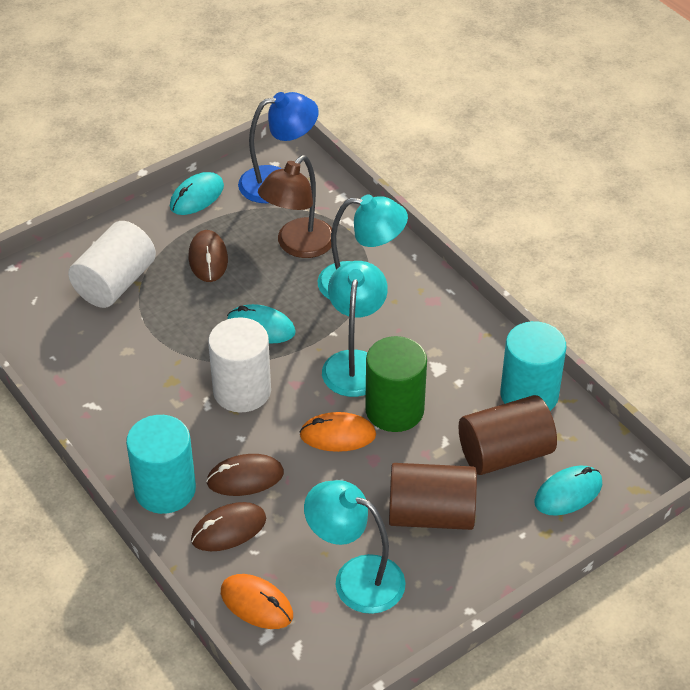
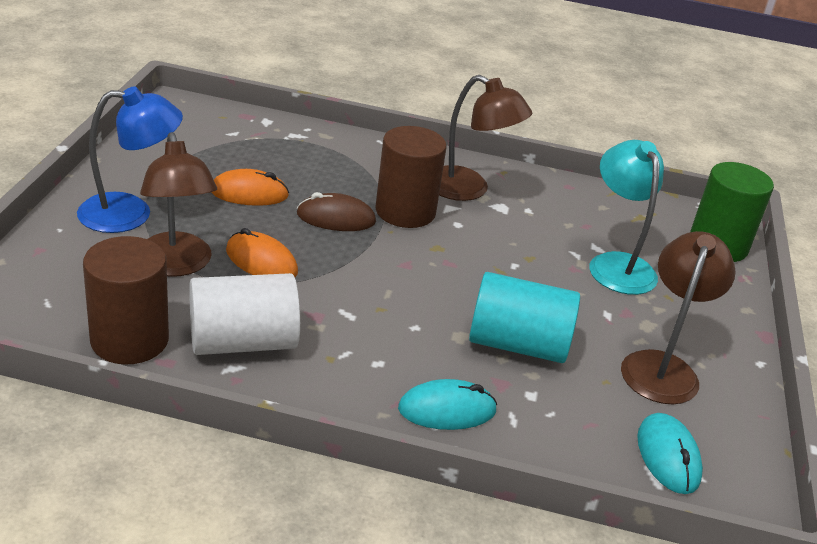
brown lamp: 1 -> 3
brown mouse: 3 -> 1
turquoise cylinder: 2 -> 1
turquoise lamp: 3 -> 1
turquoise mouse: 3 -> 2
white cylinder: 2 -> 1

